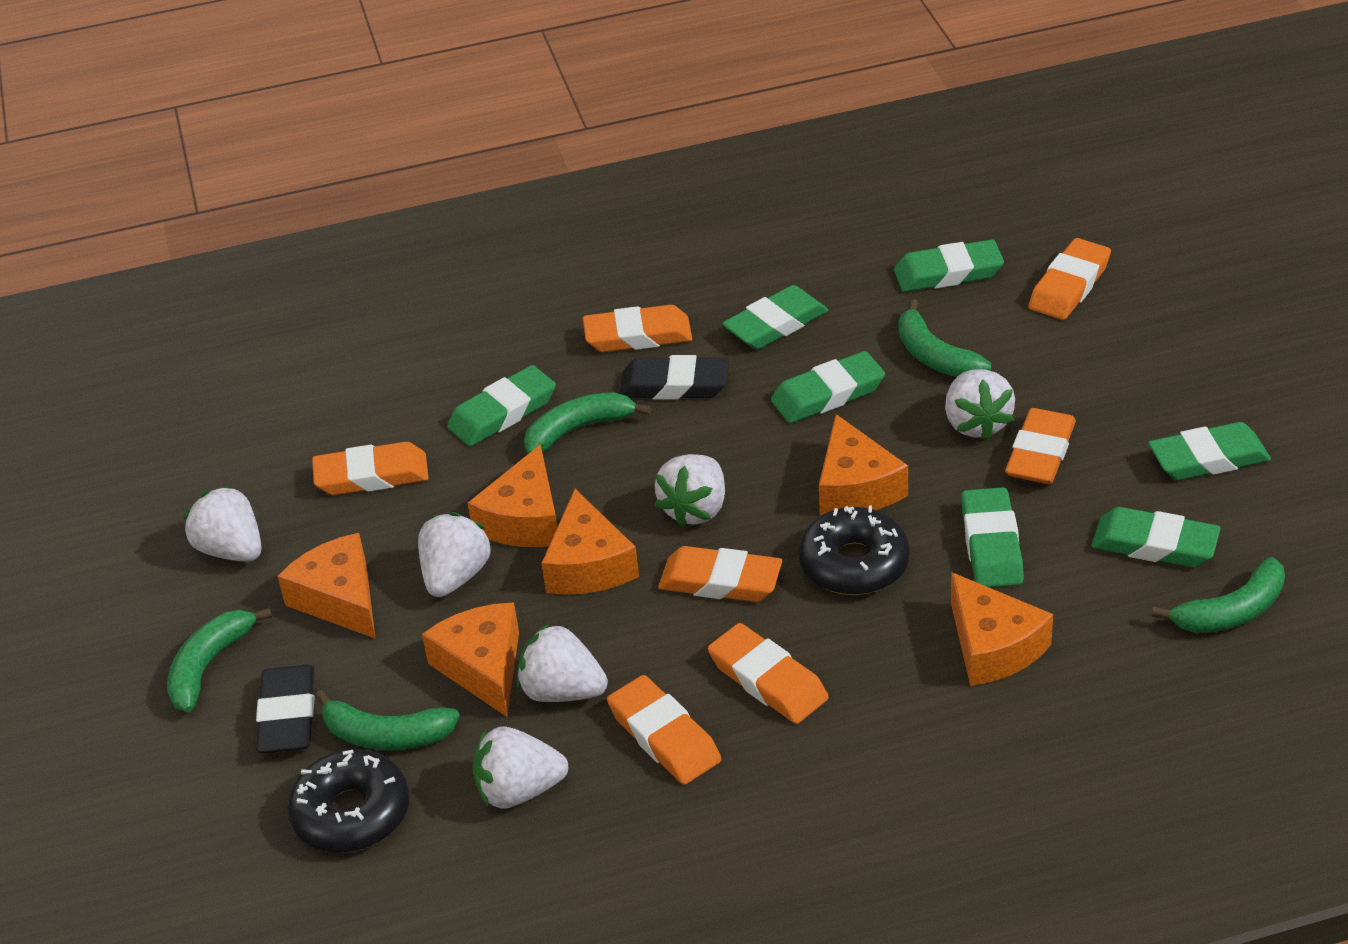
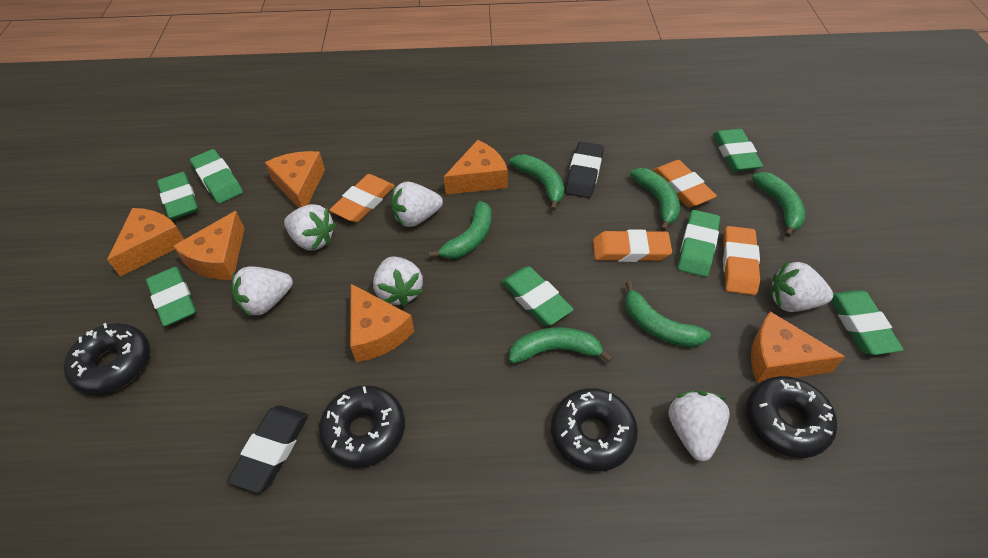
black donut: 2 -> 4
green banana: 5 -> 6
orange eraser: 7 -> 4

